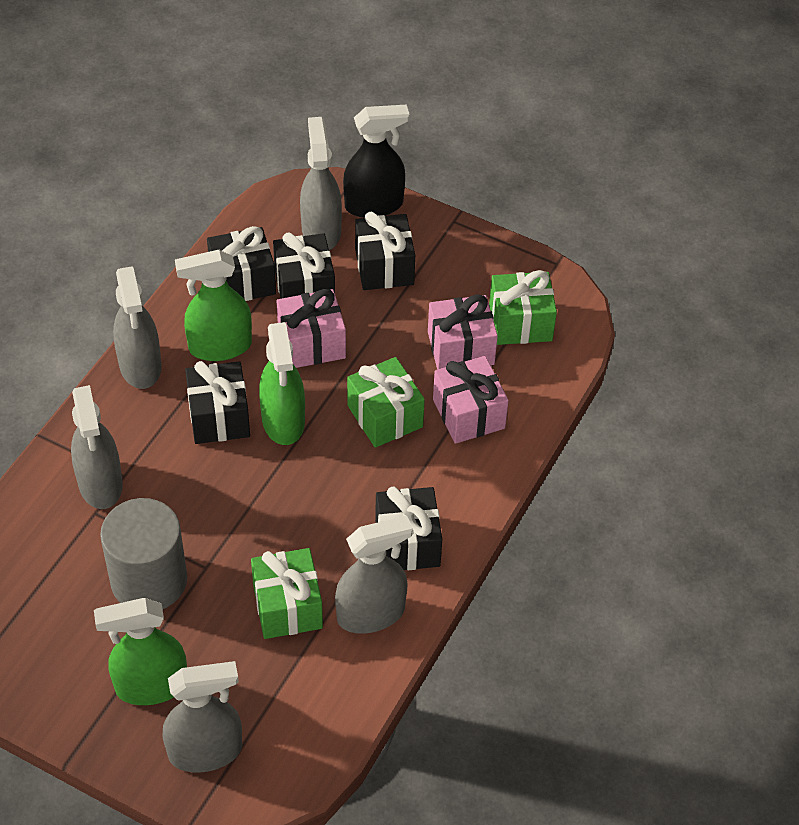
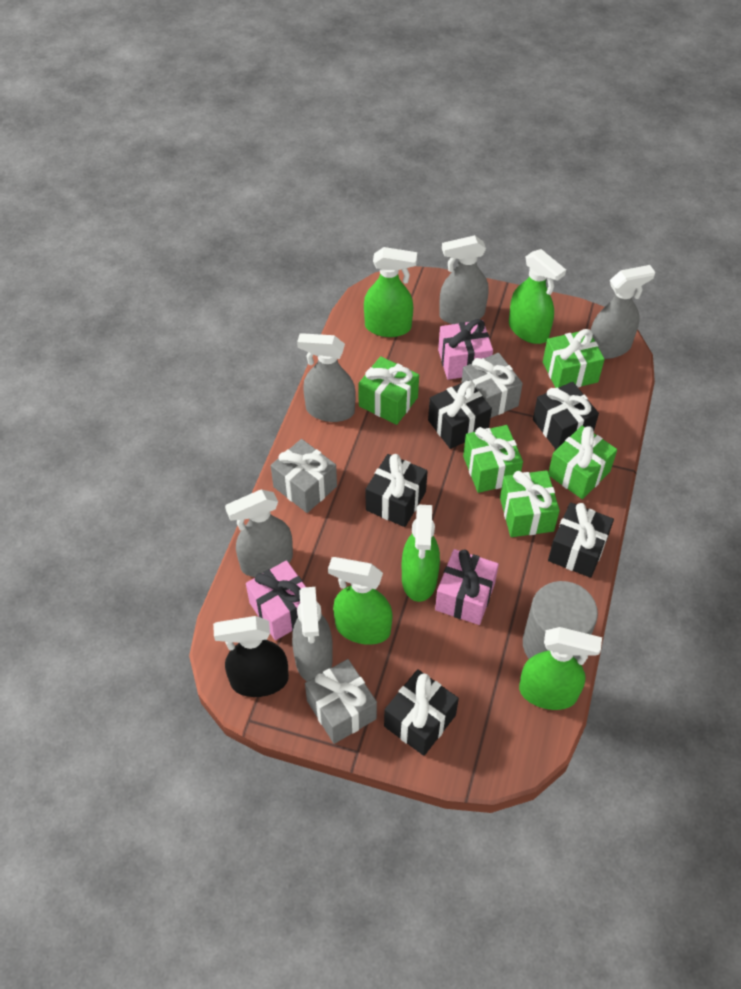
green gift: 3 -> 5
green spray bottle: 3 -> 5
grey gift: 0 -> 3

